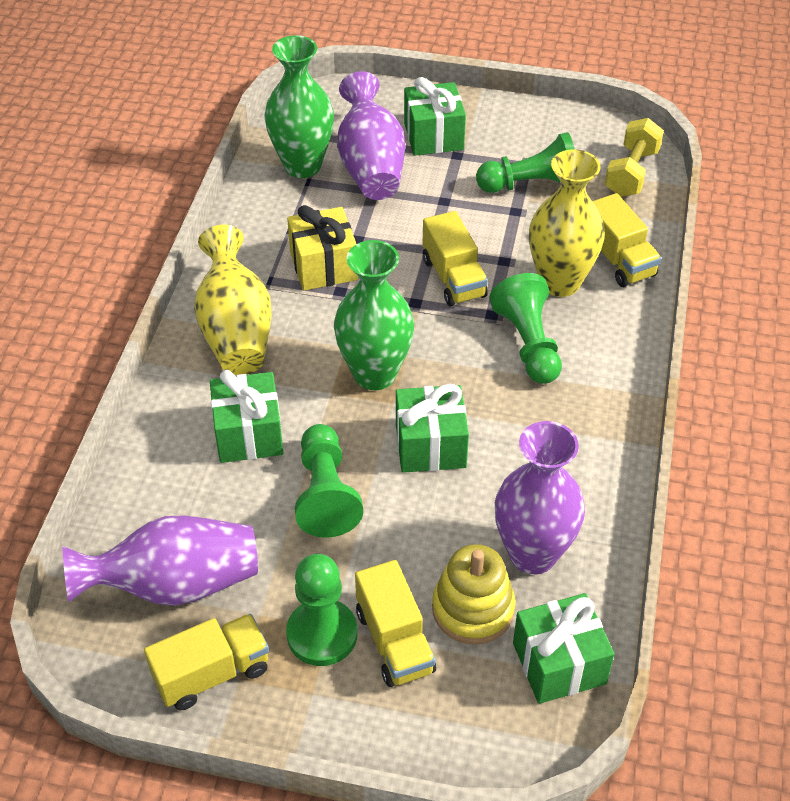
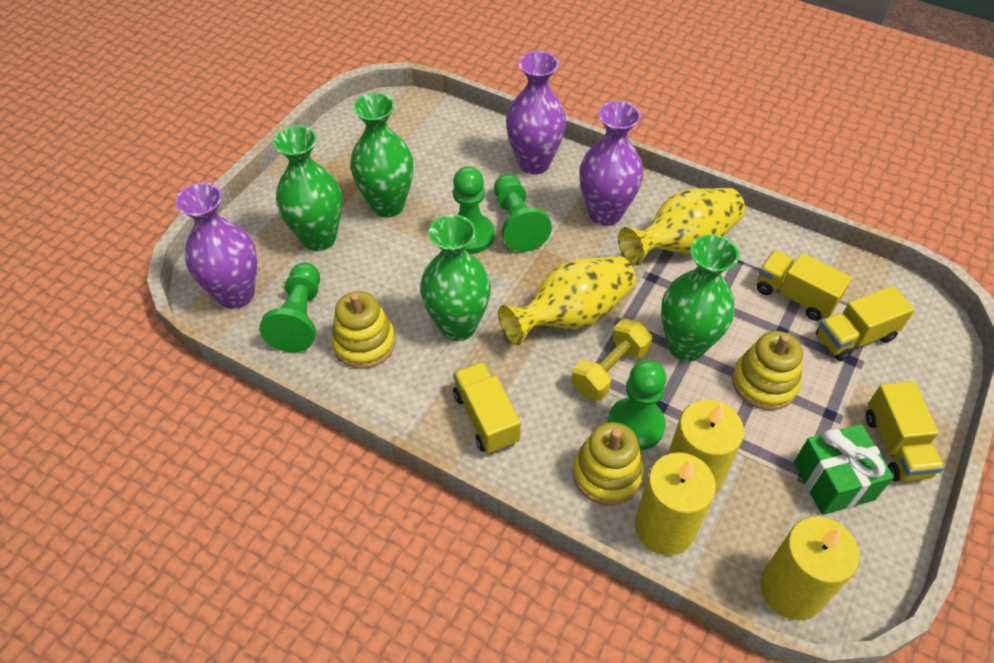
green gift: 4 -> 1
green vase: 2 -> 4
yellow candle: 0 -> 3
yellow gift: 1 -> 0
yellow stacking toy: 1 -> 3

